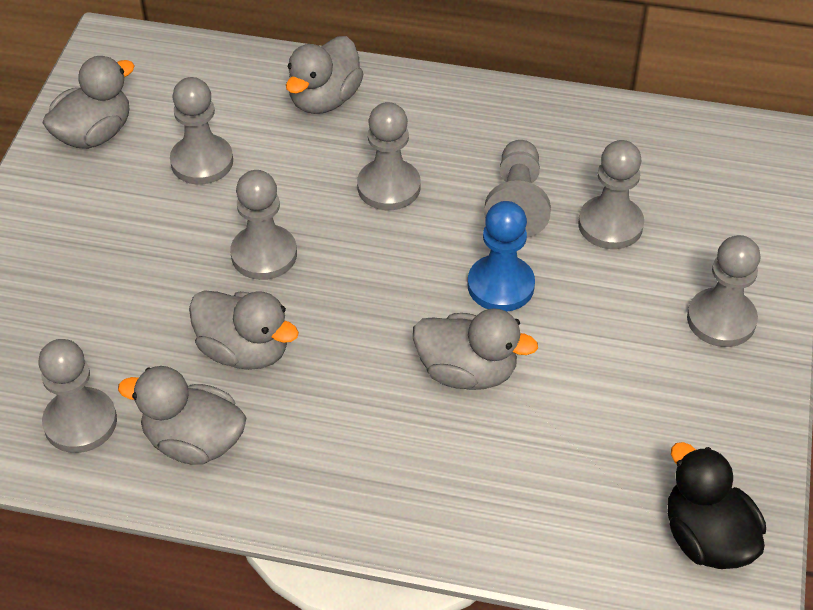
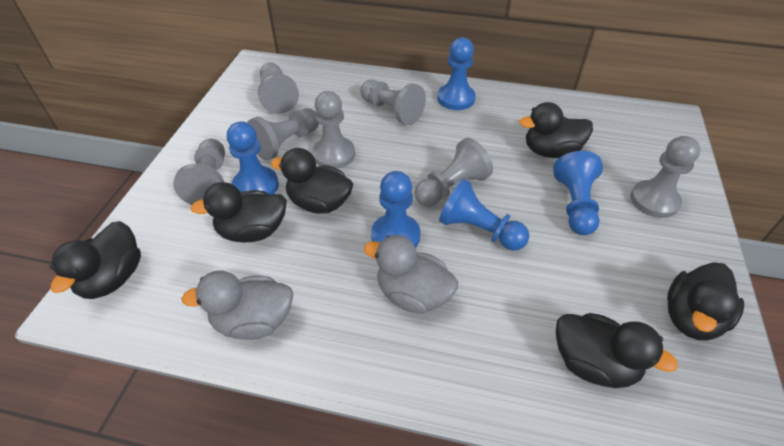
black duck: 1 -> 6
blue pawn: 1 -> 5
grey duck: 5 -> 2

